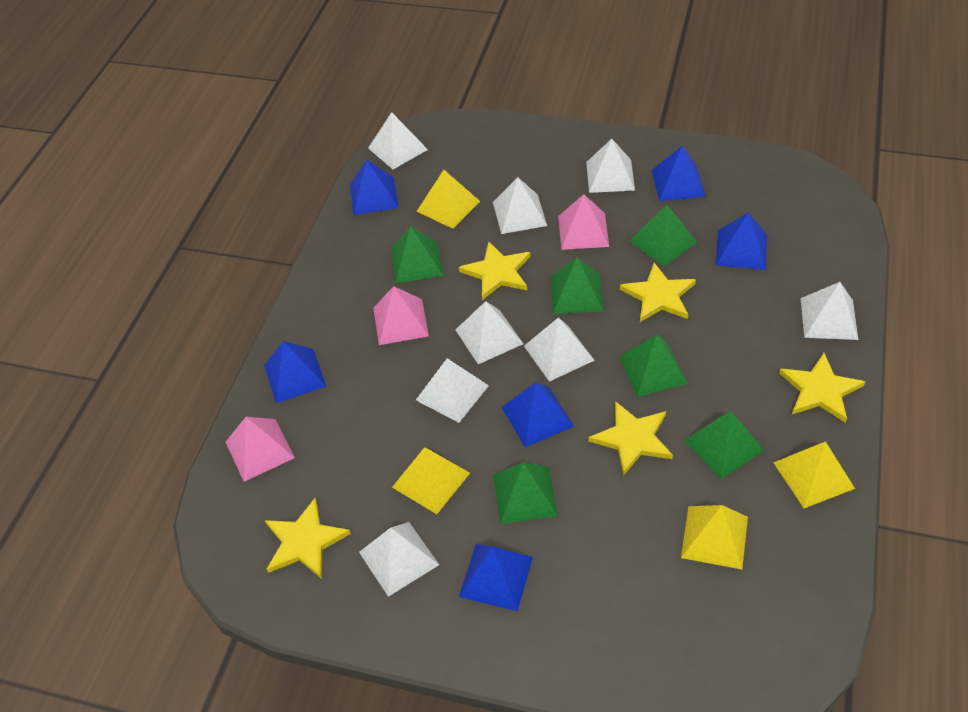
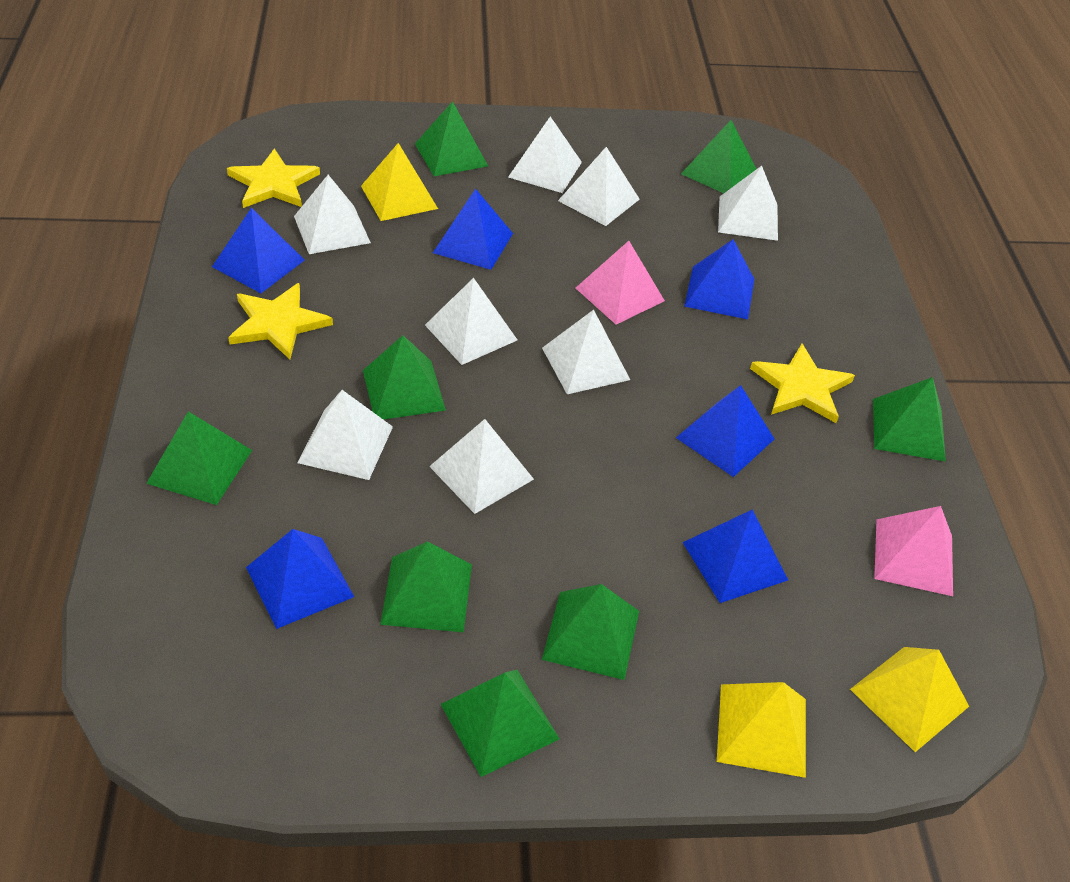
green pyramid: 6 -> 8
pink pyramid: 3 -> 2
yellow pyramid: 4 -> 3
yellow star: 5 -> 3

